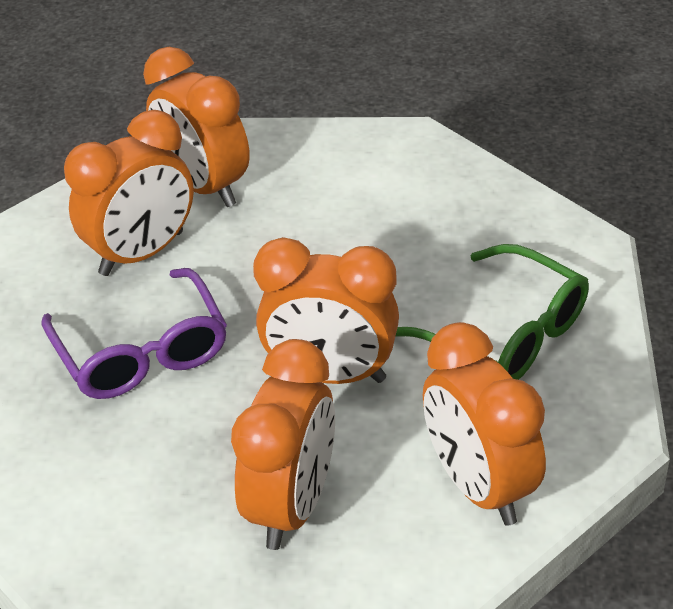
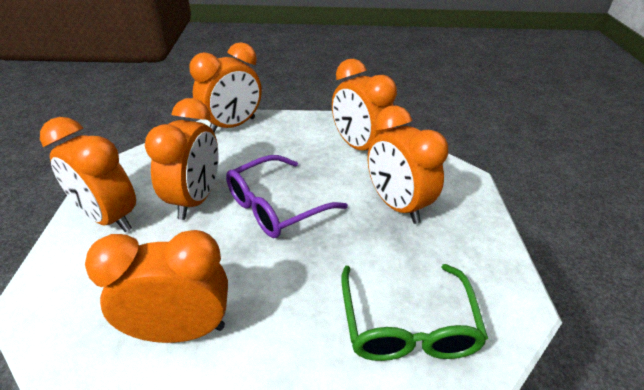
orange clock: 5 -> 6

